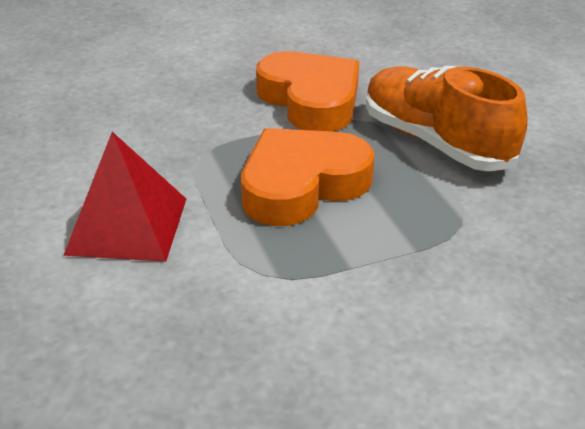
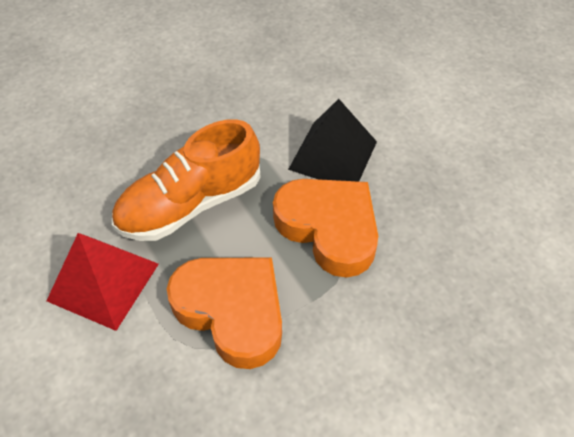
black pyramid: 0 -> 1

